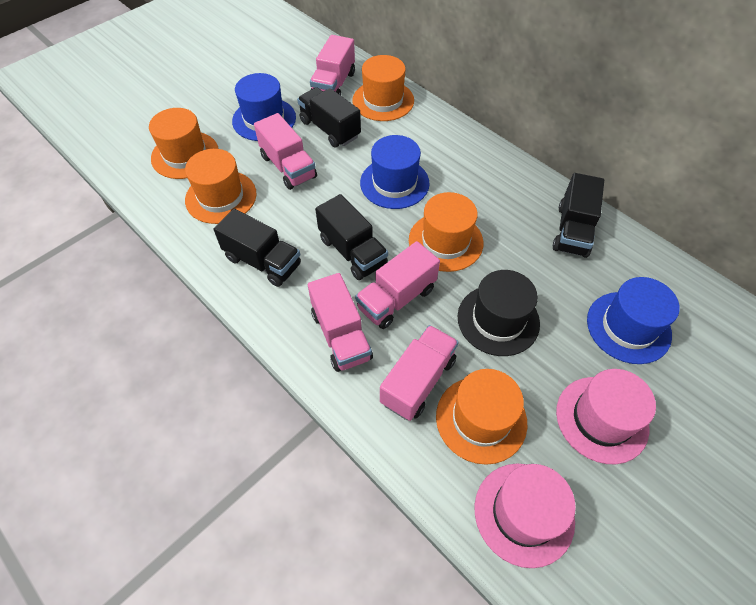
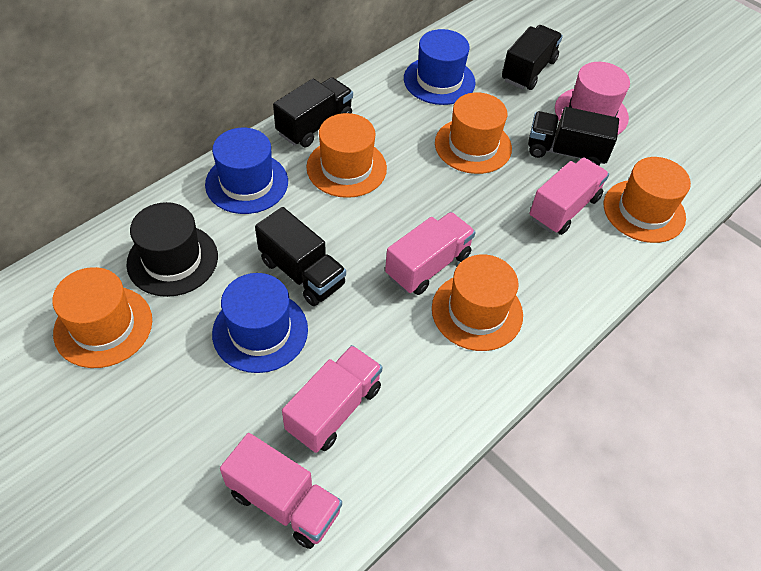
pink hat: 2 -> 1
pink truck: 5 -> 4

